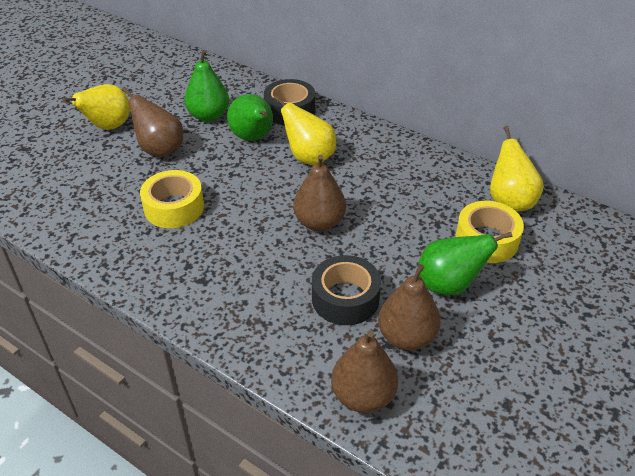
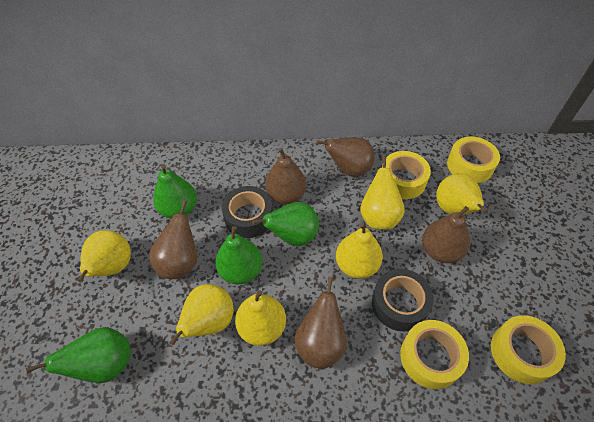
brown pear: 4 -> 5
green pear: 3 -> 4
yellow pear: 3 -> 6
yellow tape: 2 -> 4

